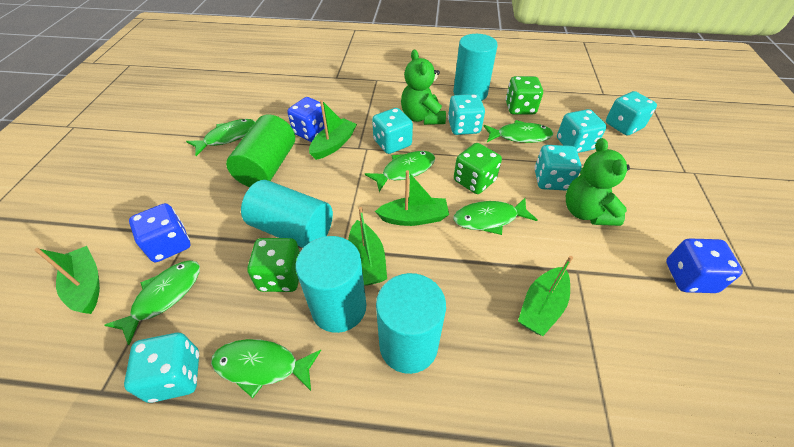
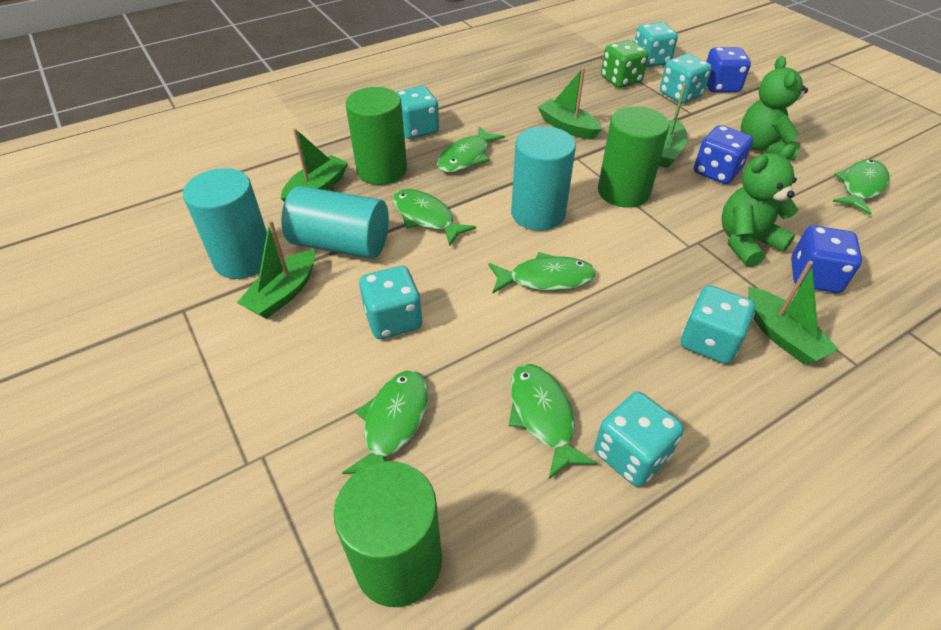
green cylinder: 1 -> 3
green dice: 3 -> 1
turquoise cylinder: 4 -> 3

